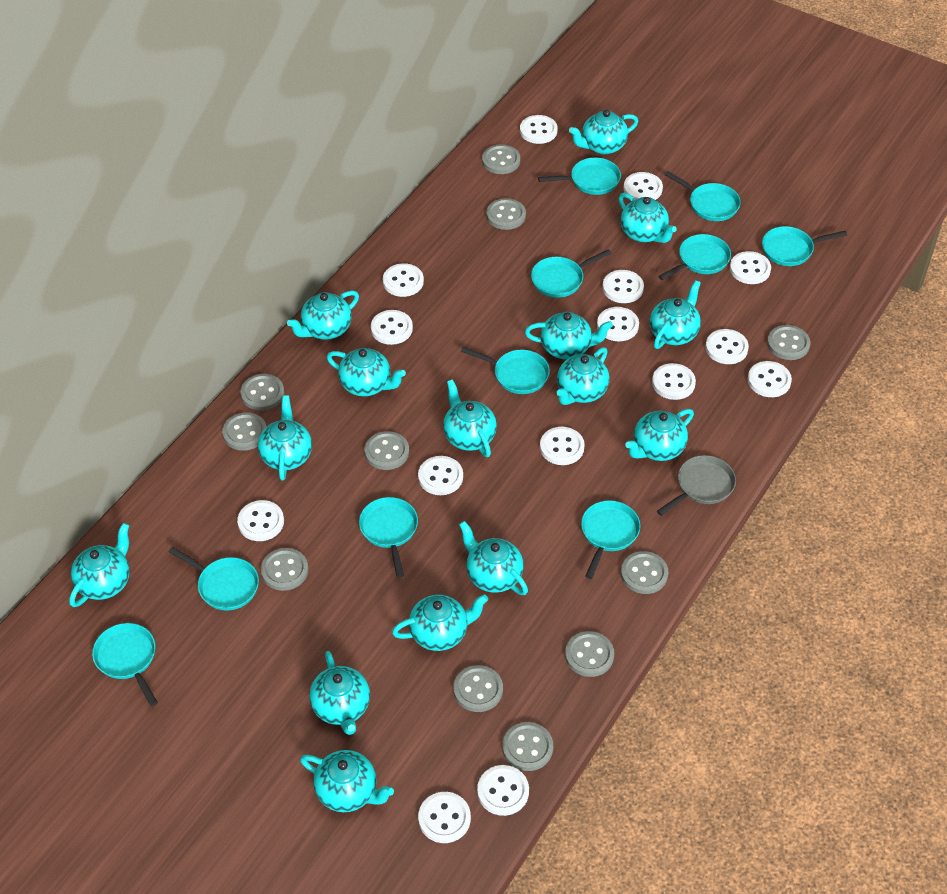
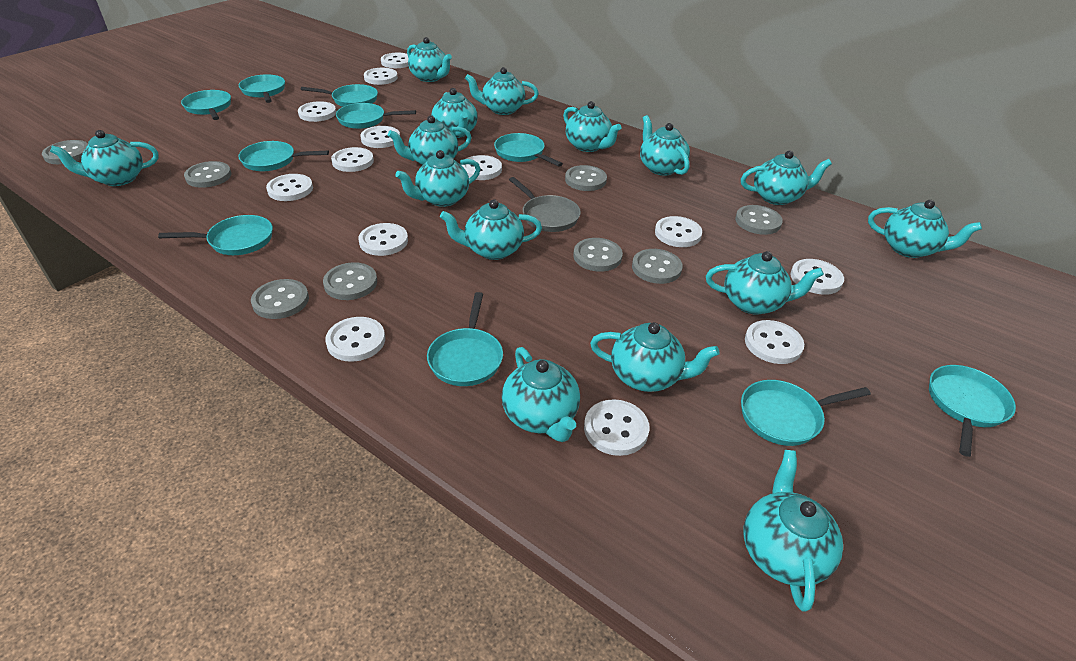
grey button: 11 -> 8
white button: 15 -> 13

